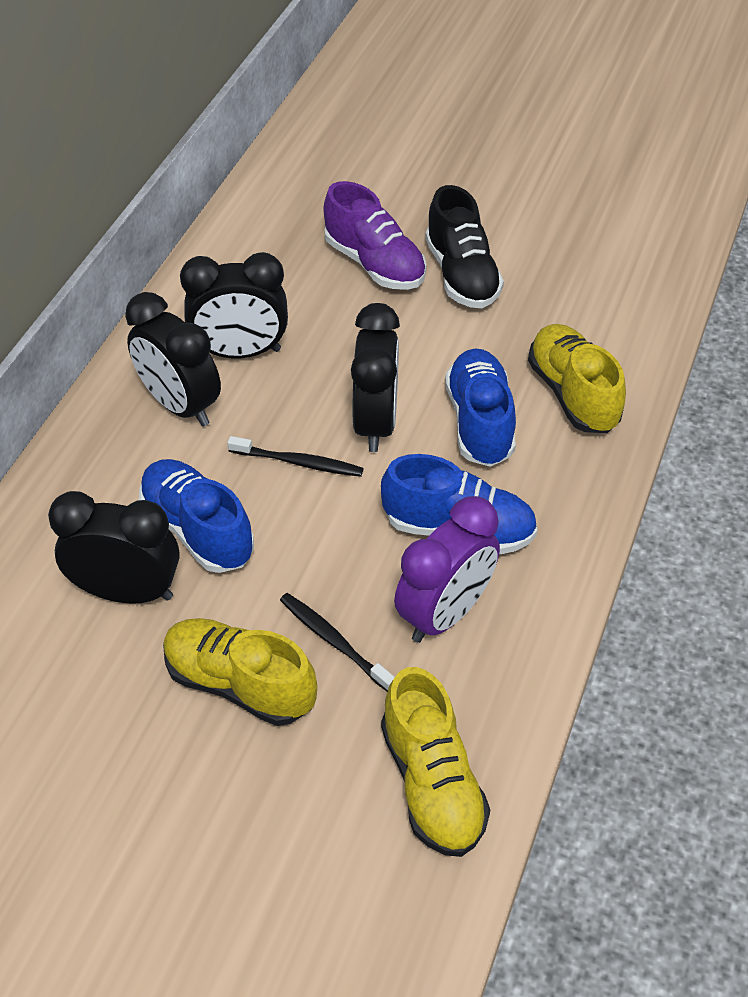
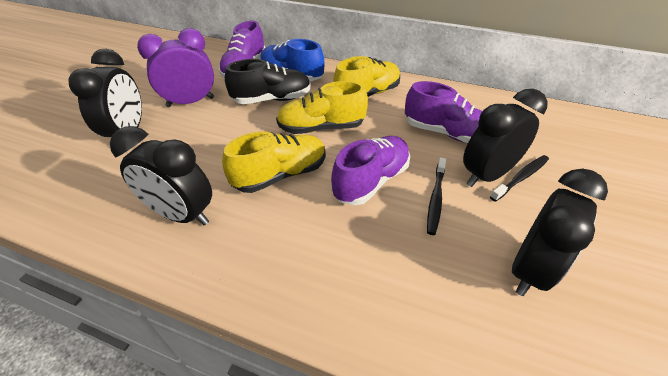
blue shoe: 3 -> 1
purple shoe: 1 -> 3

